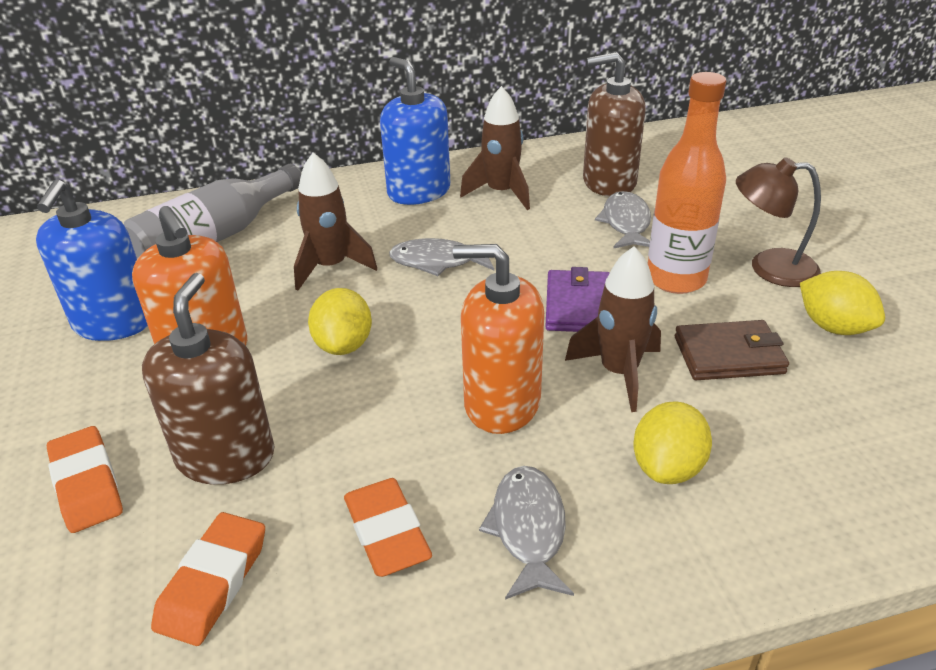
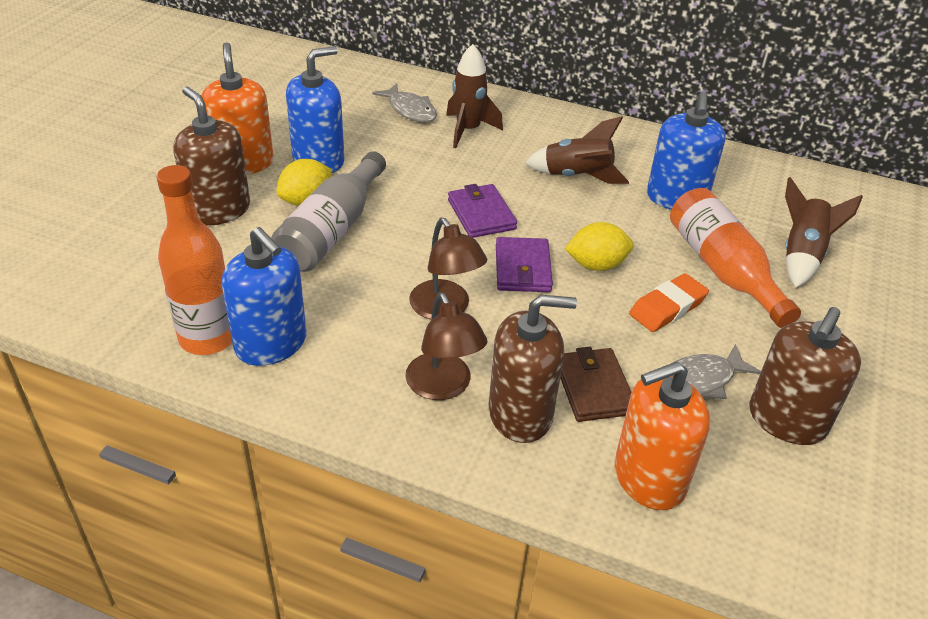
blue soap dispenser: 2 -> 3
brown lamp: 1 -> 2
brown soap dispenser: 2 -> 3
grey fish: 3 -> 2
orange bottle: 1 -> 2
orange eraser: 3 -> 1
purple wallet: 1 -> 2
yellow lemon: 3 -> 2

